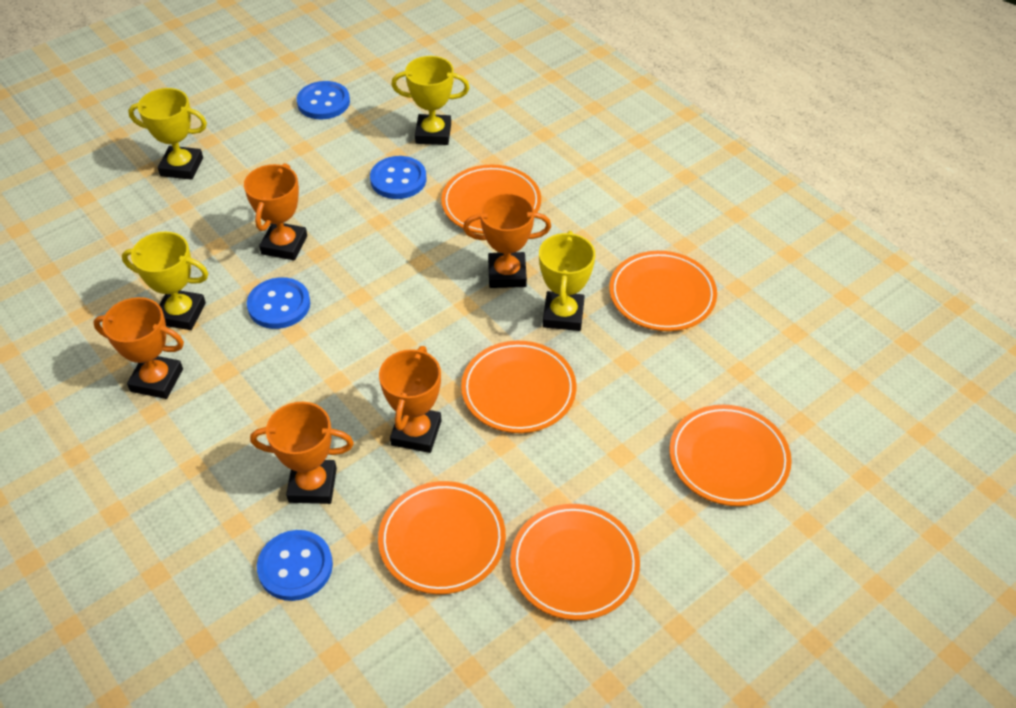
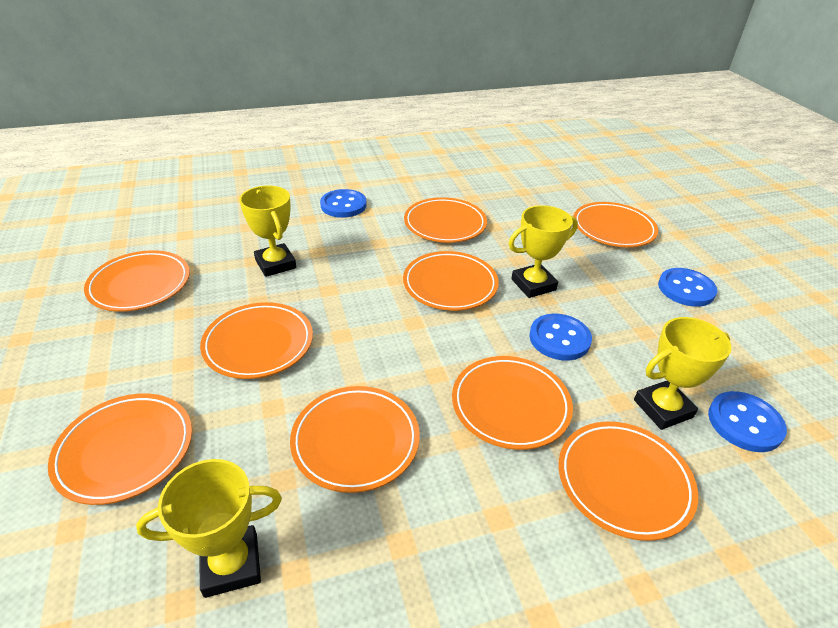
orange plate: 6 -> 9
orange trophy: 5 -> 0

